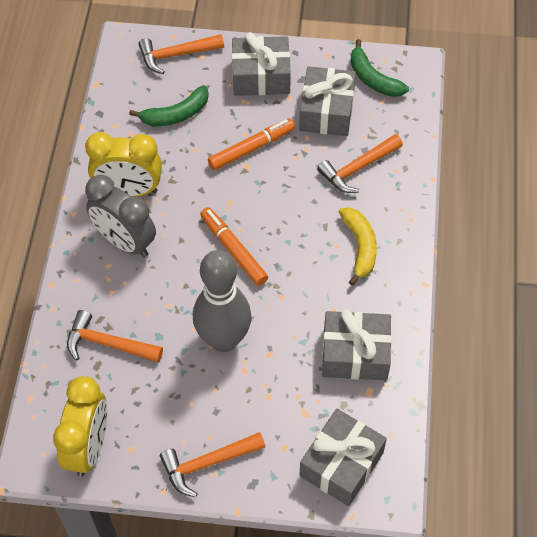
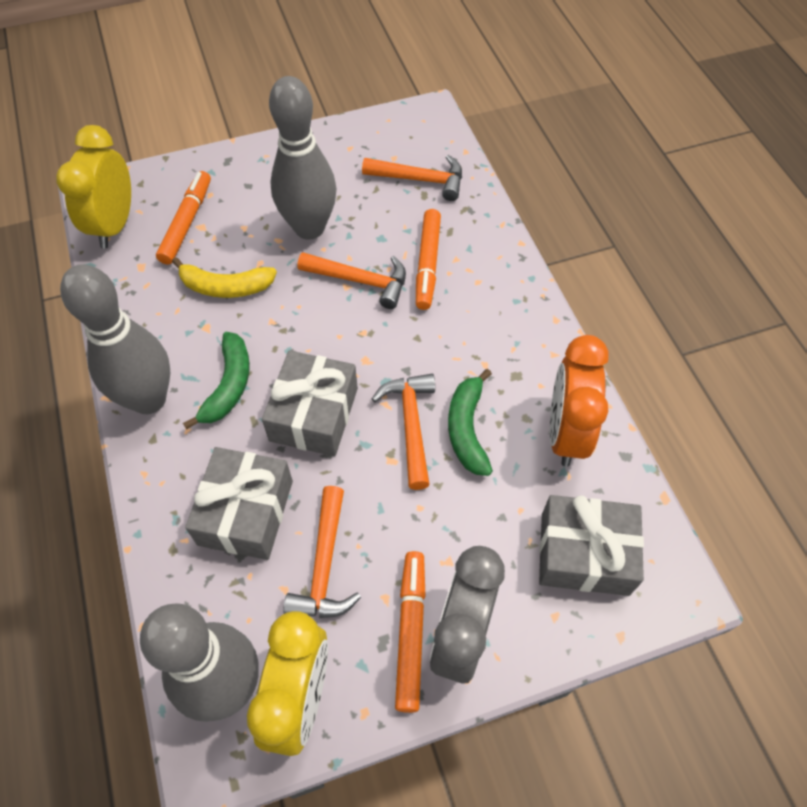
grey bowling pin: 1 -> 3
grey gift: 4 -> 3
orange clock: 0 -> 1
orange marker: 2 -> 3

